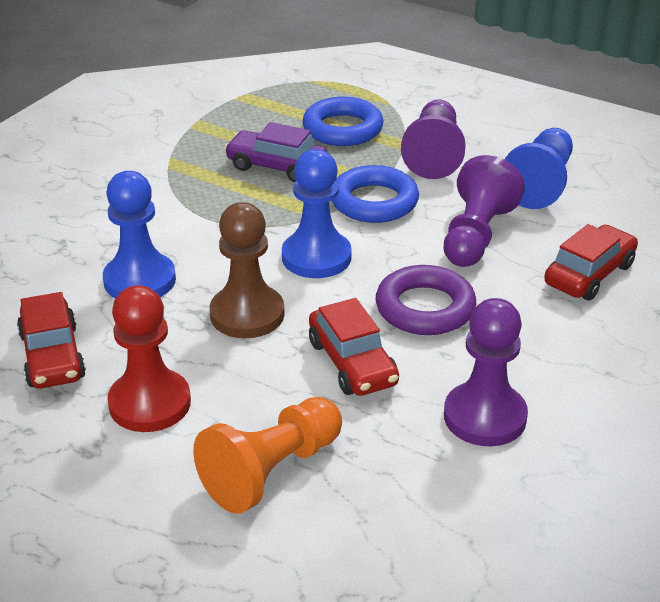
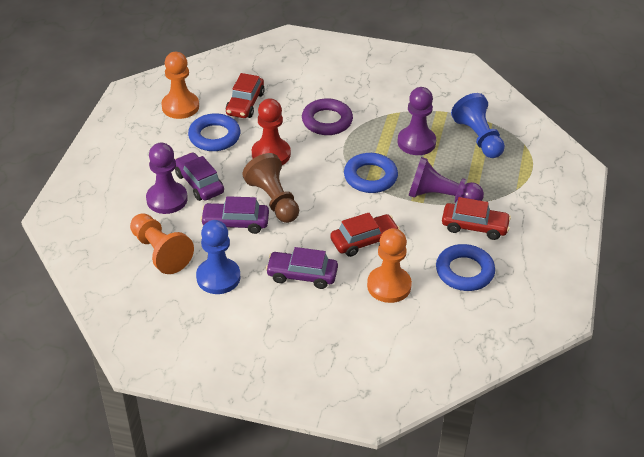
blue pawn: 3 -> 2
blue ring: 2 -> 3
orange pawn: 1 -> 3
purple car: 1 -> 3

